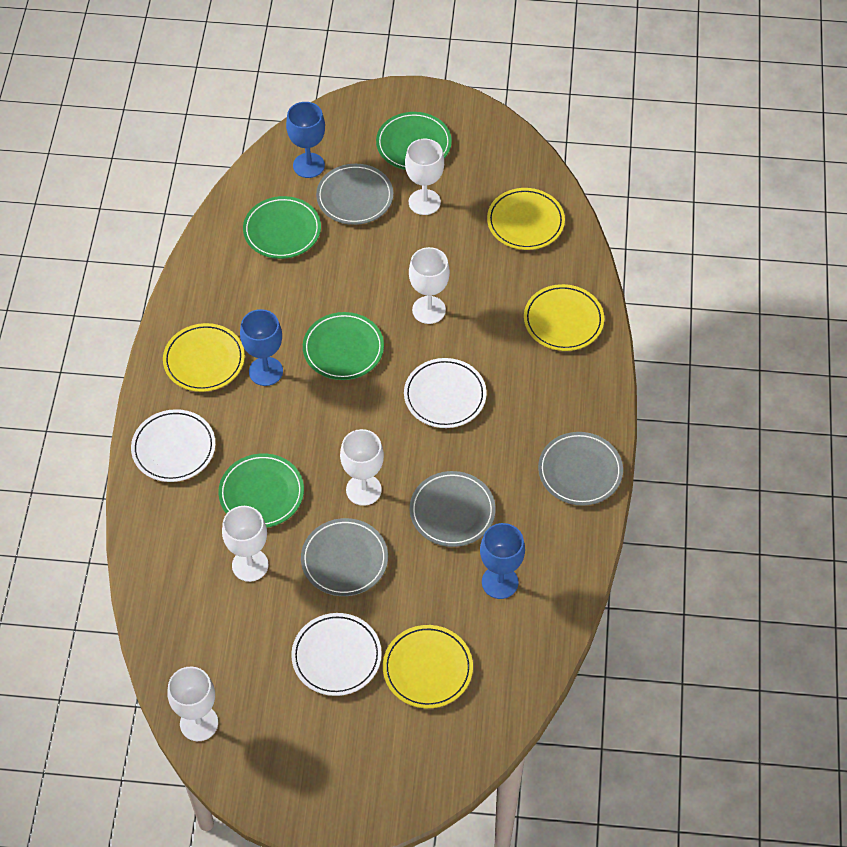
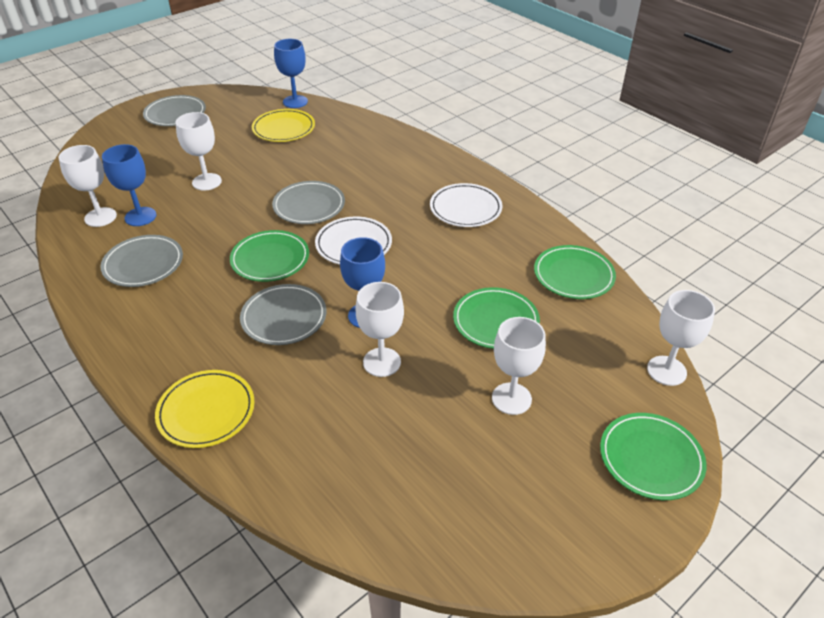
white plate: 3 -> 2
yellow plate: 4 -> 2

